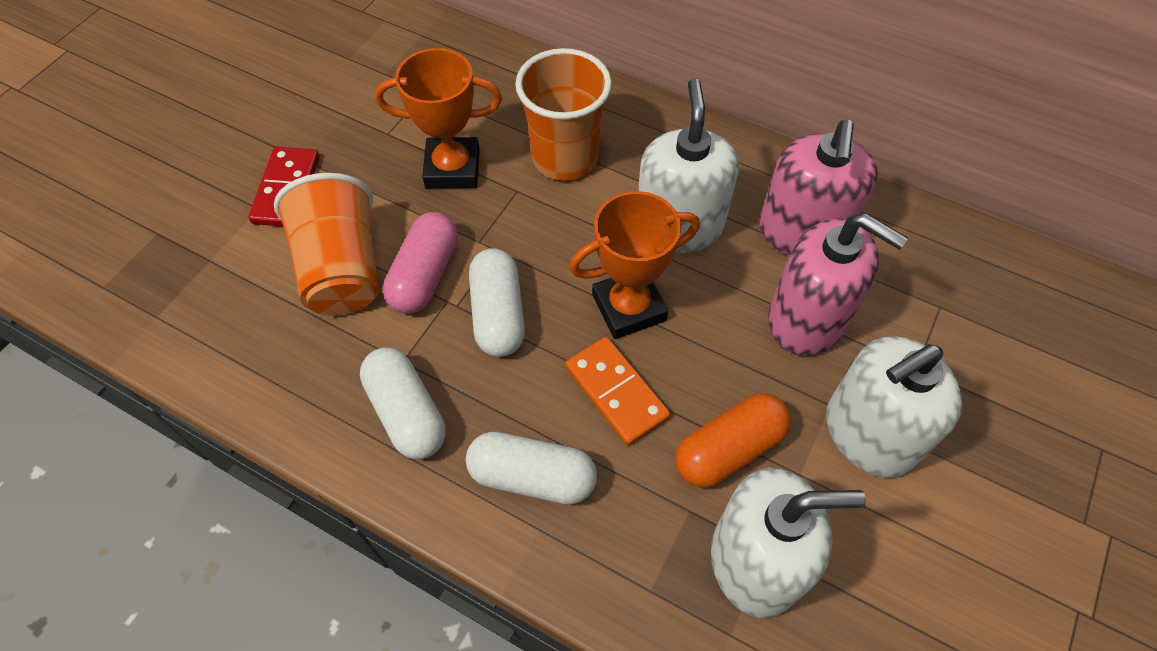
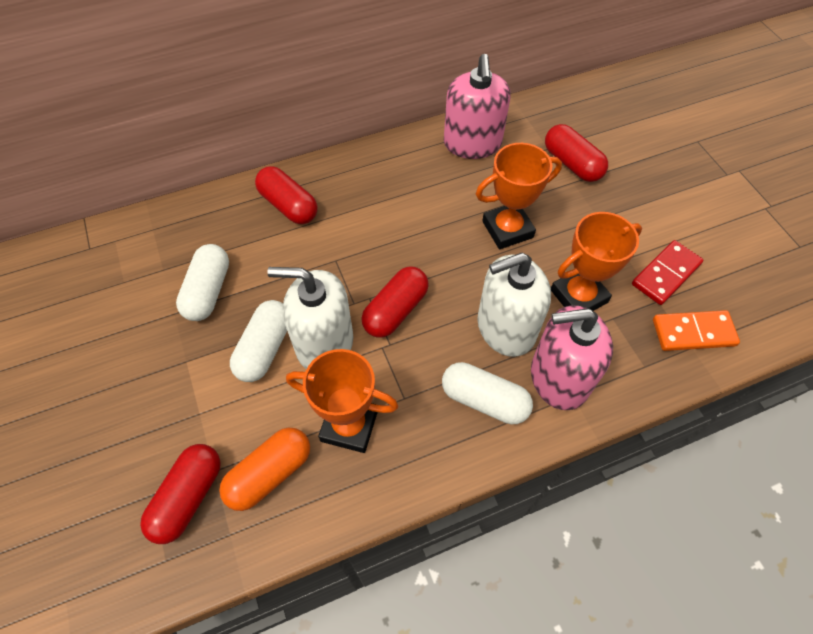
orange cup: 2 -> 0
orange trophy: 2 -> 3
pink capsule: 1 -> 0
red capsule: 0 -> 4
white soap dispenser: 3 -> 2

